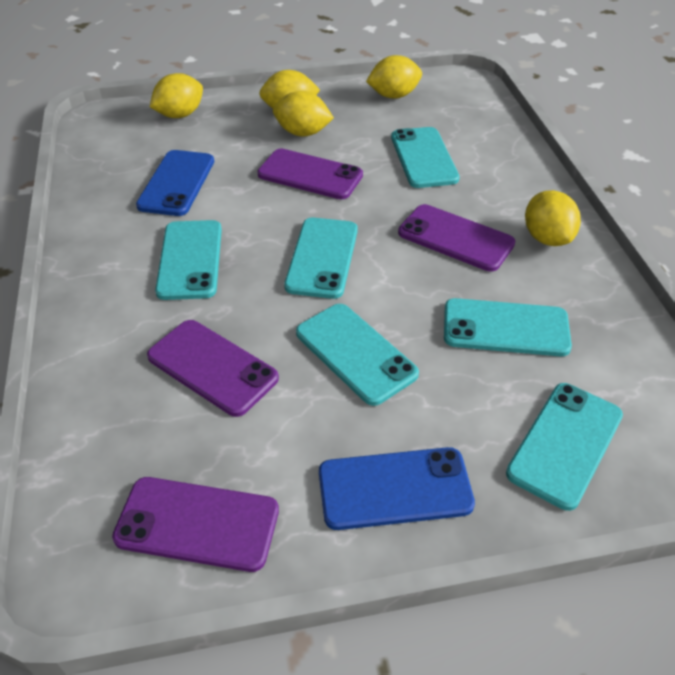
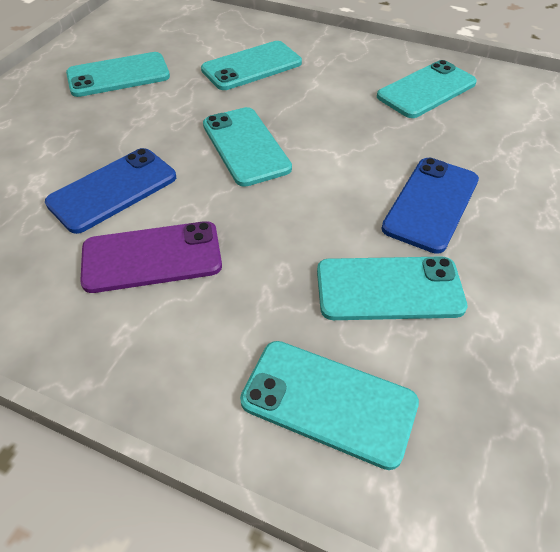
purple phone: 4 -> 1
yellow lemon: 5 -> 0

